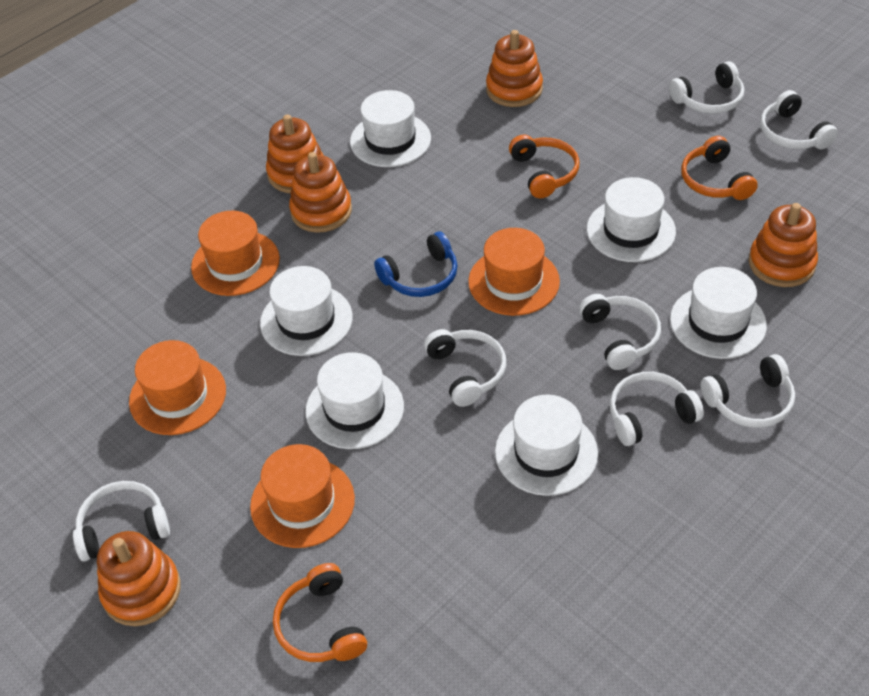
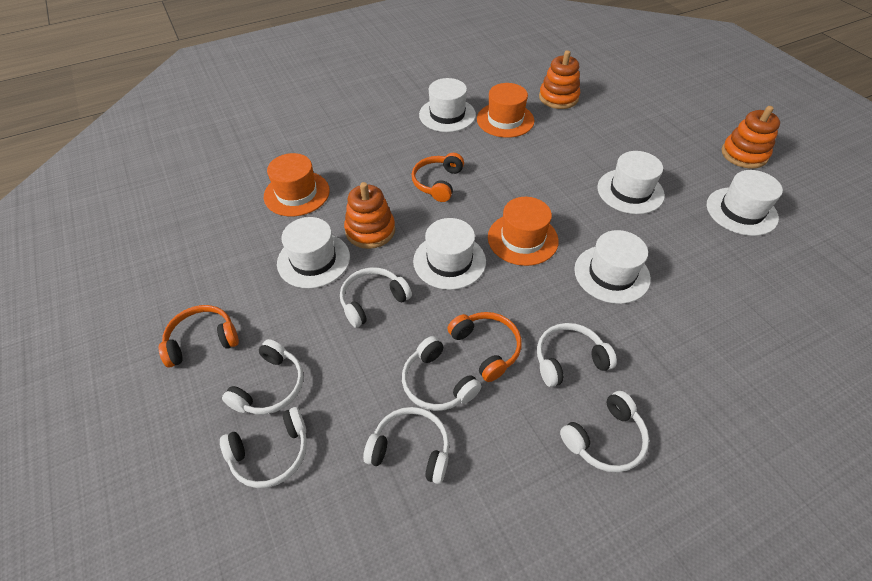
blue headphones: 1 -> 0
orange hat: 4 -> 3
orange stacking toy: 5 -> 3

